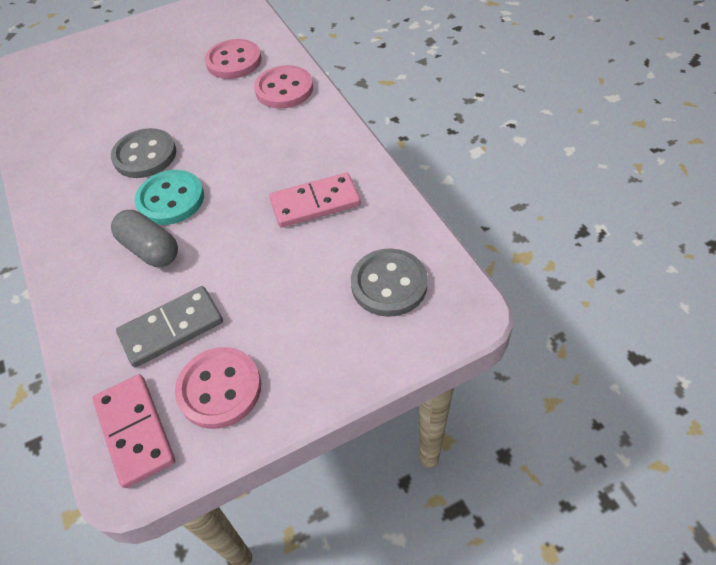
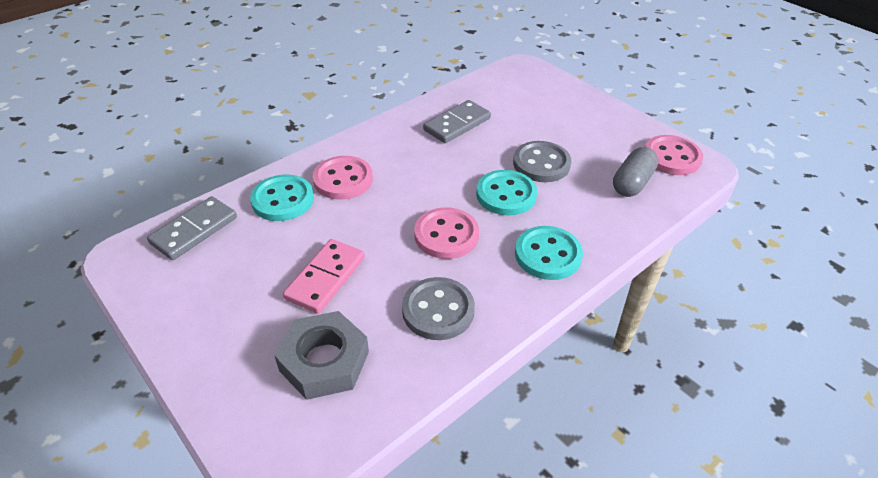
grey domino: 1 -> 2
grey nut: 0 -> 1
pink domino: 2 -> 1
turquoise button: 1 -> 3

